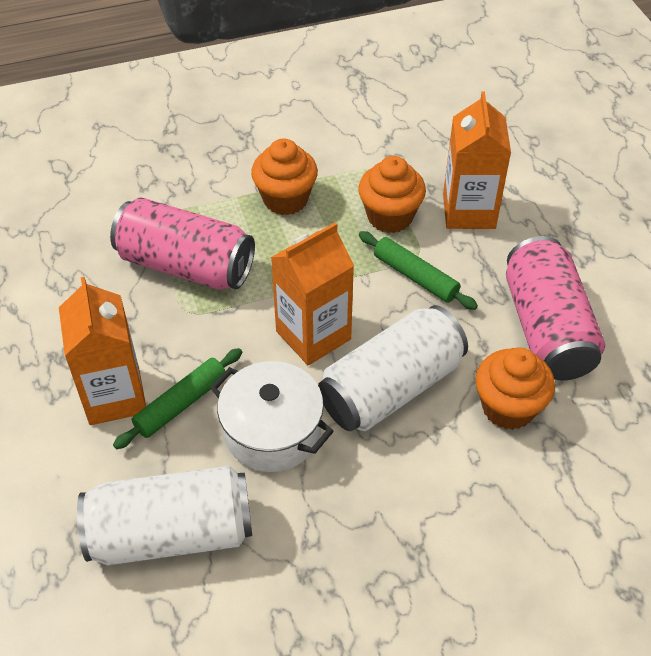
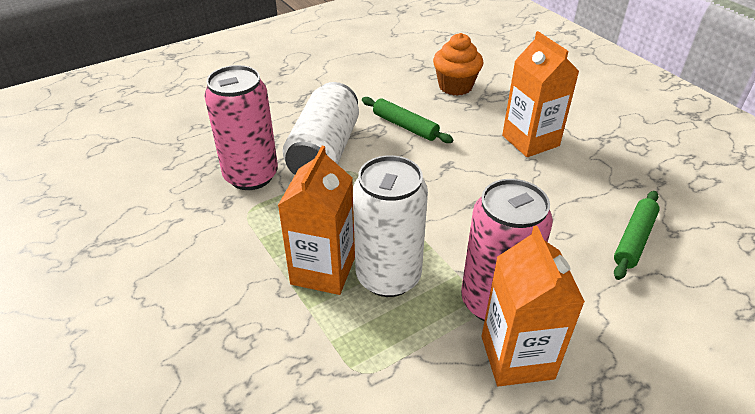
orange cupcake: 3 -> 1
white pot: 1 -> 0

